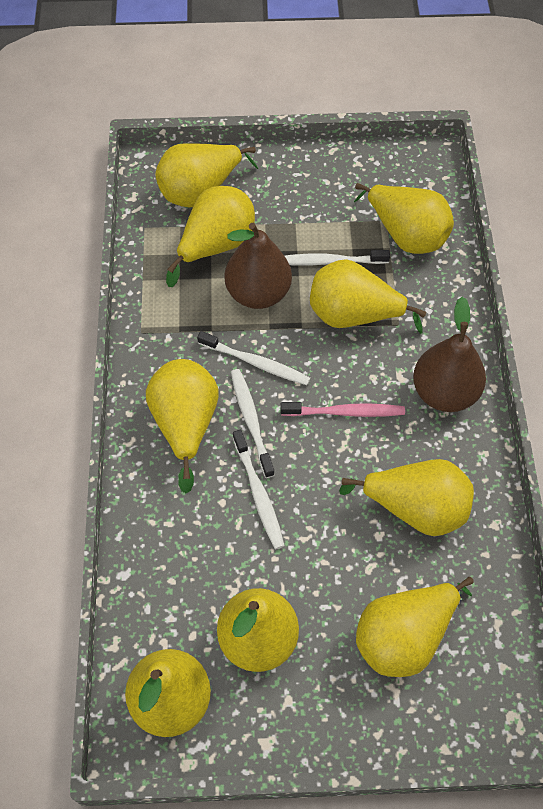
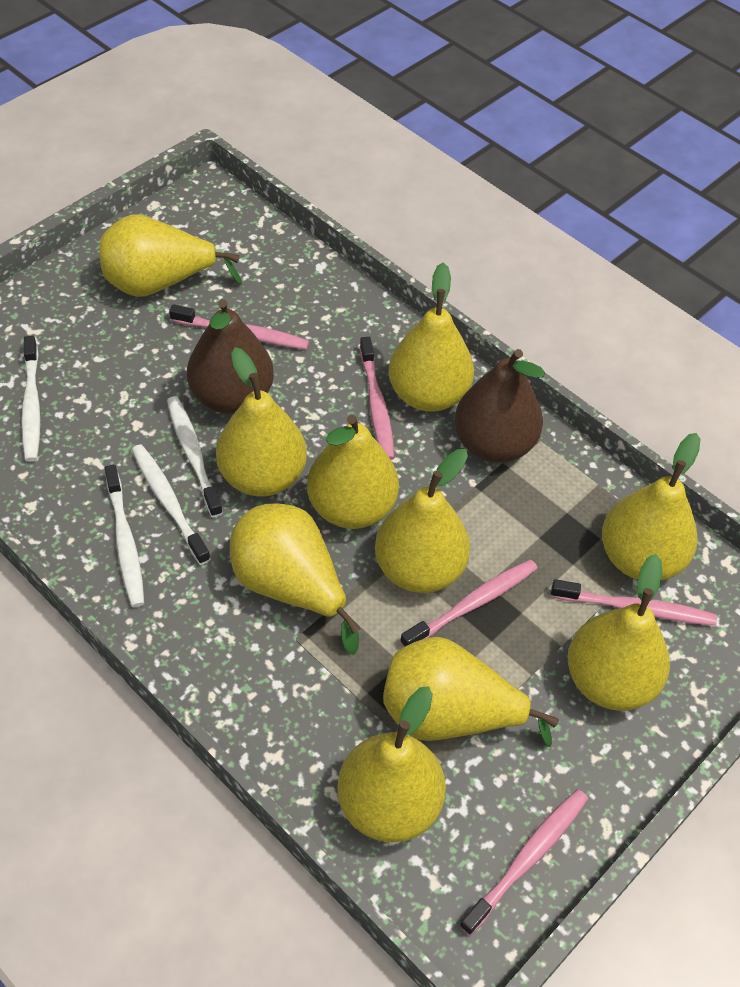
pink toothbrush: 1 -> 5
yellow pear: 9 -> 10

